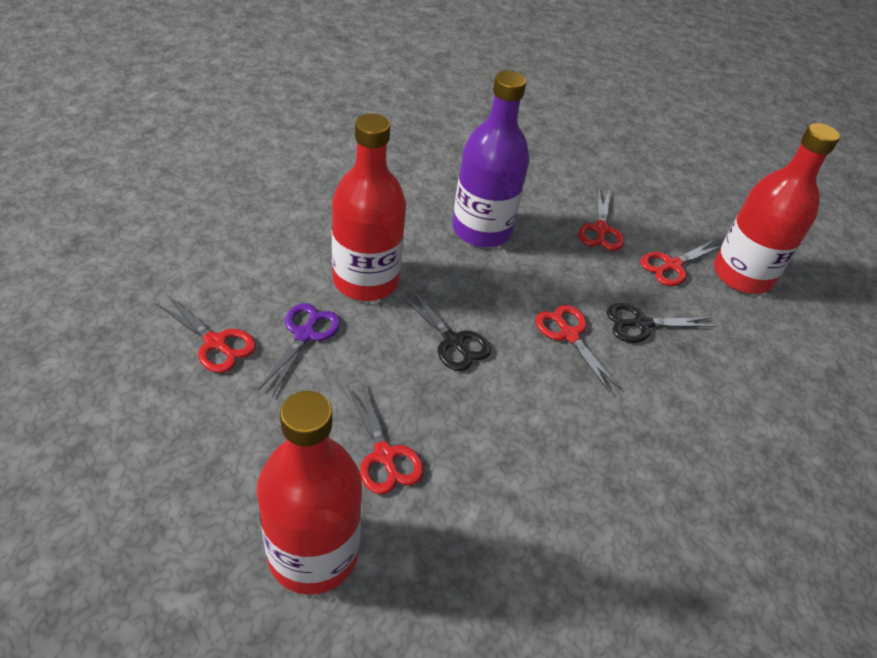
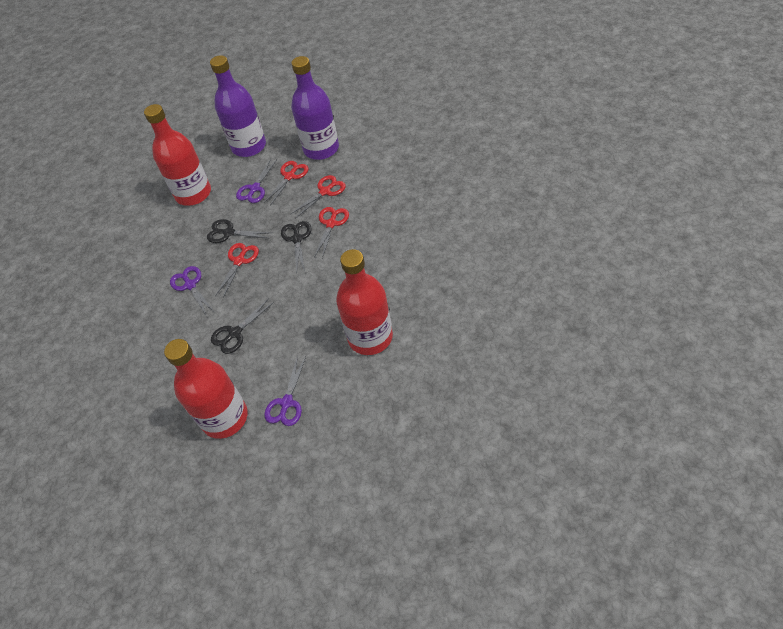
black scissors: 2 -> 3
purple bottle: 1 -> 2
purple scissors: 1 -> 3
red scissors: 5 -> 4

